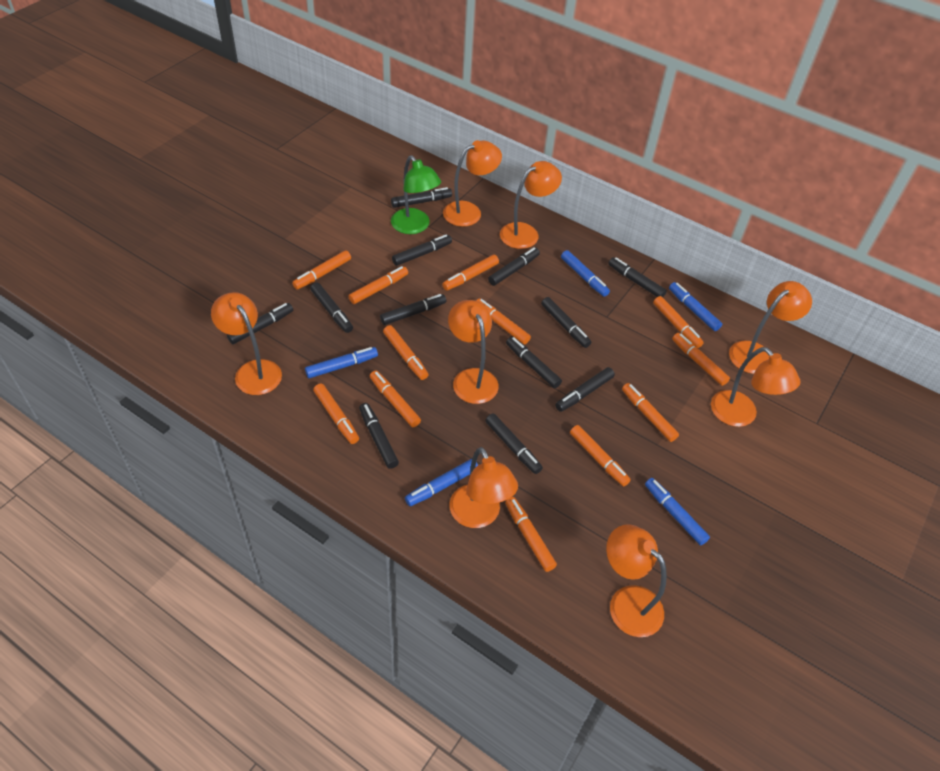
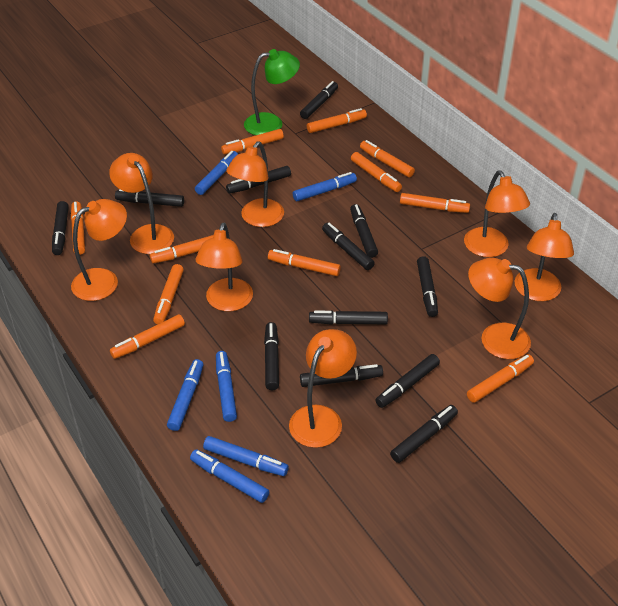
blue marker: 5 -> 6
orange marker: 12 -> 11

